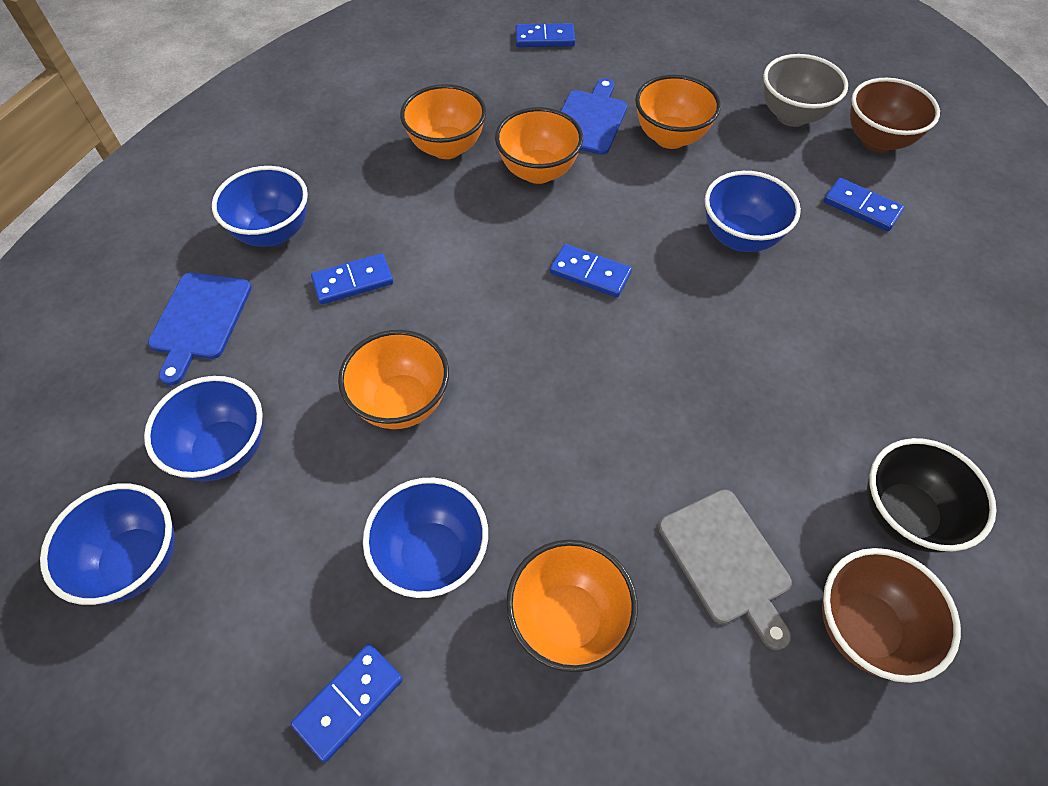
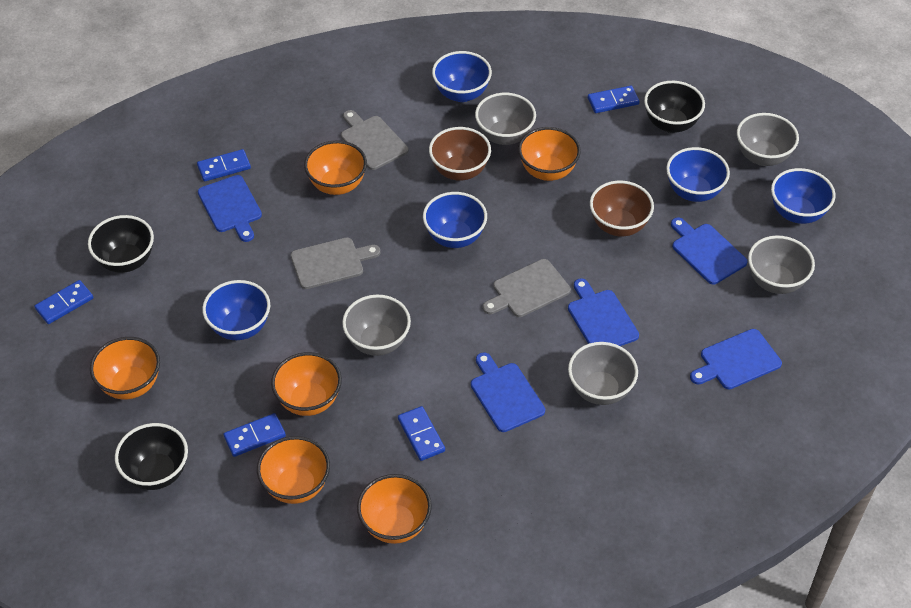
black bowl: 1 -> 3
blue cutting board: 2 -> 5
grey bowl: 1 -> 5
grey cutting board: 1 -> 3
orange bowl: 5 -> 6

